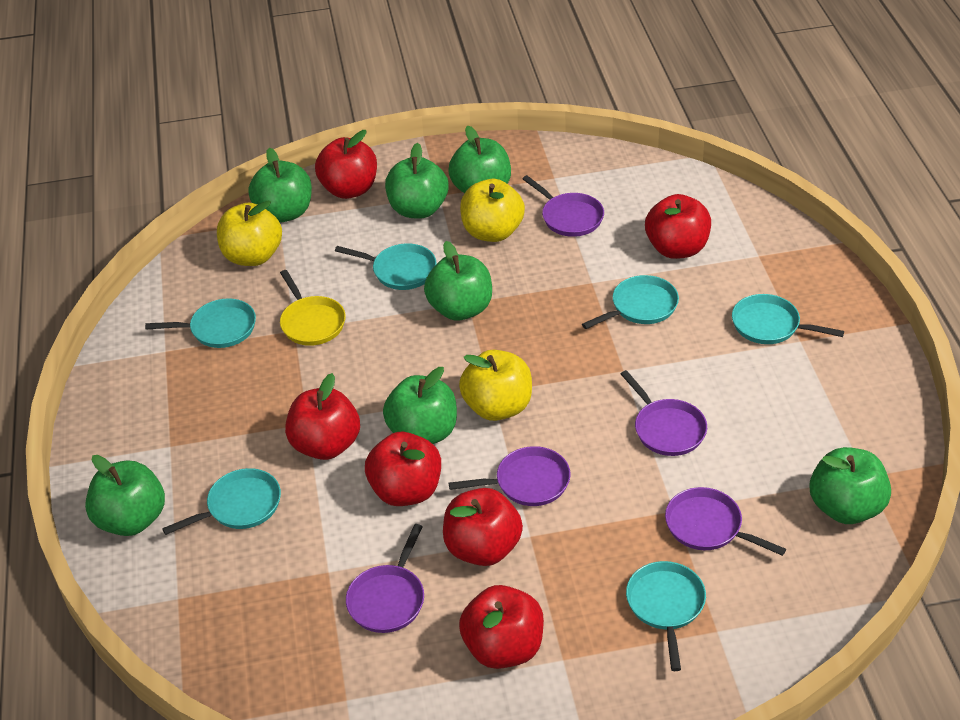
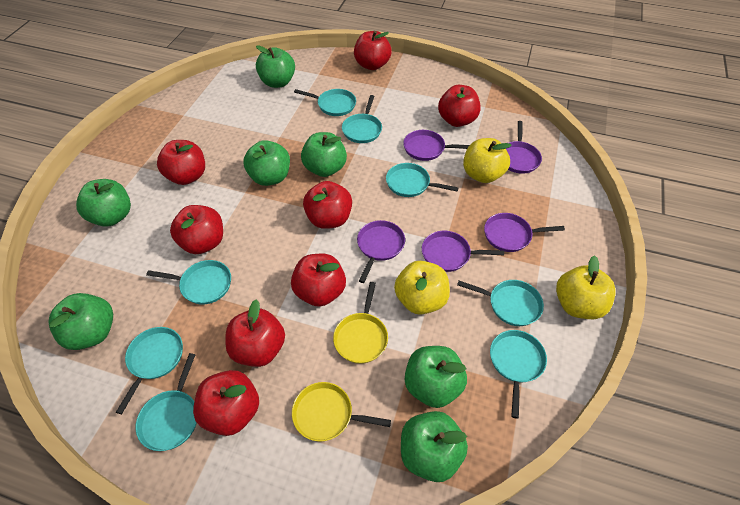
red apple: 6 -> 8
turquoise pan: 6 -> 8
yellow pan: 1 -> 2

